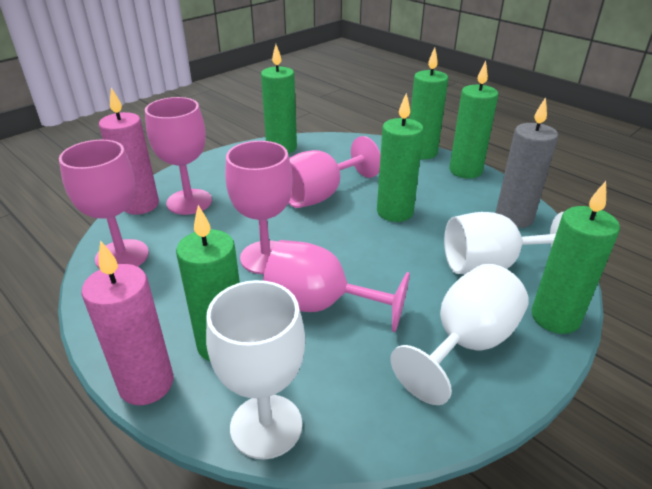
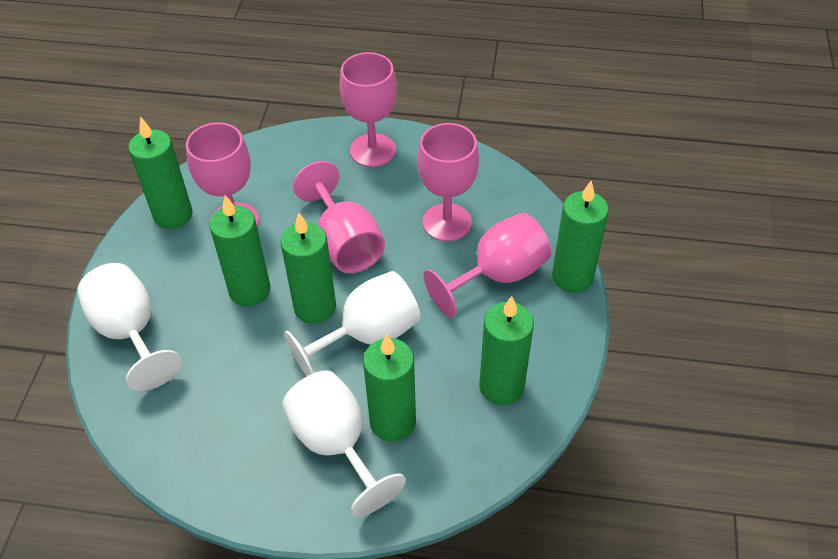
grey candle: 1 -> 0
pink candle: 2 -> 0

